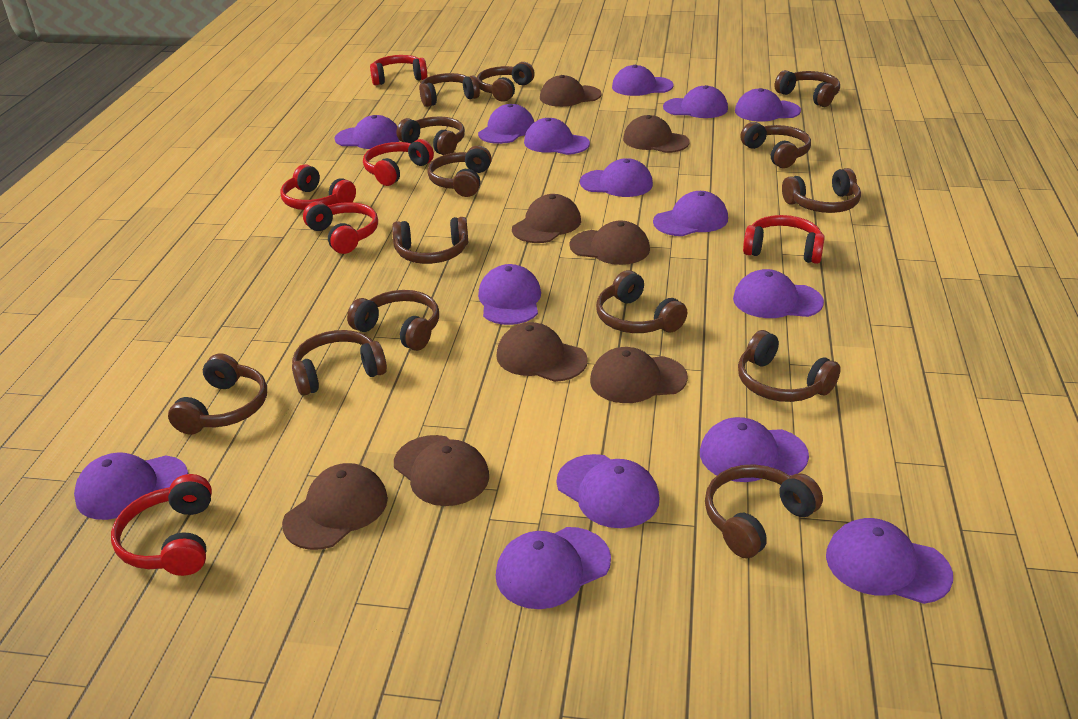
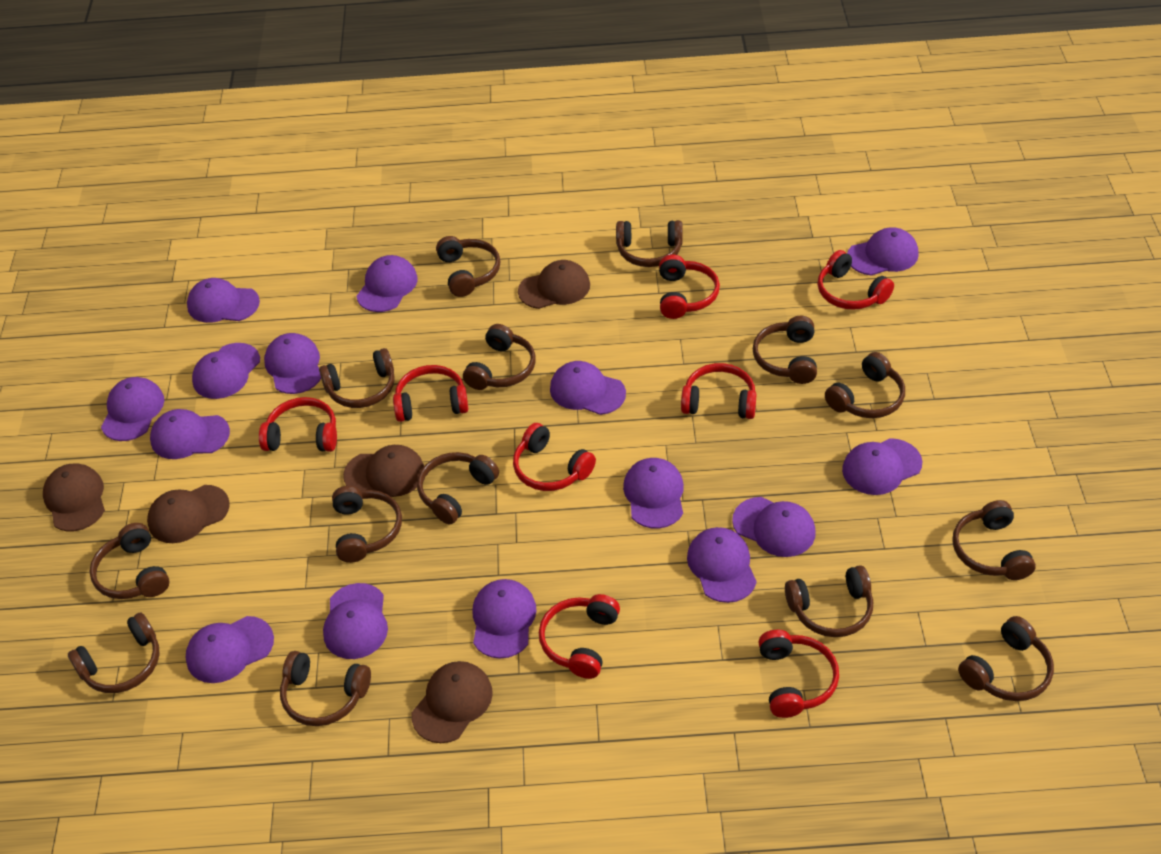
brown cap: 8 -> 5
red headphones: 6 -> 8

